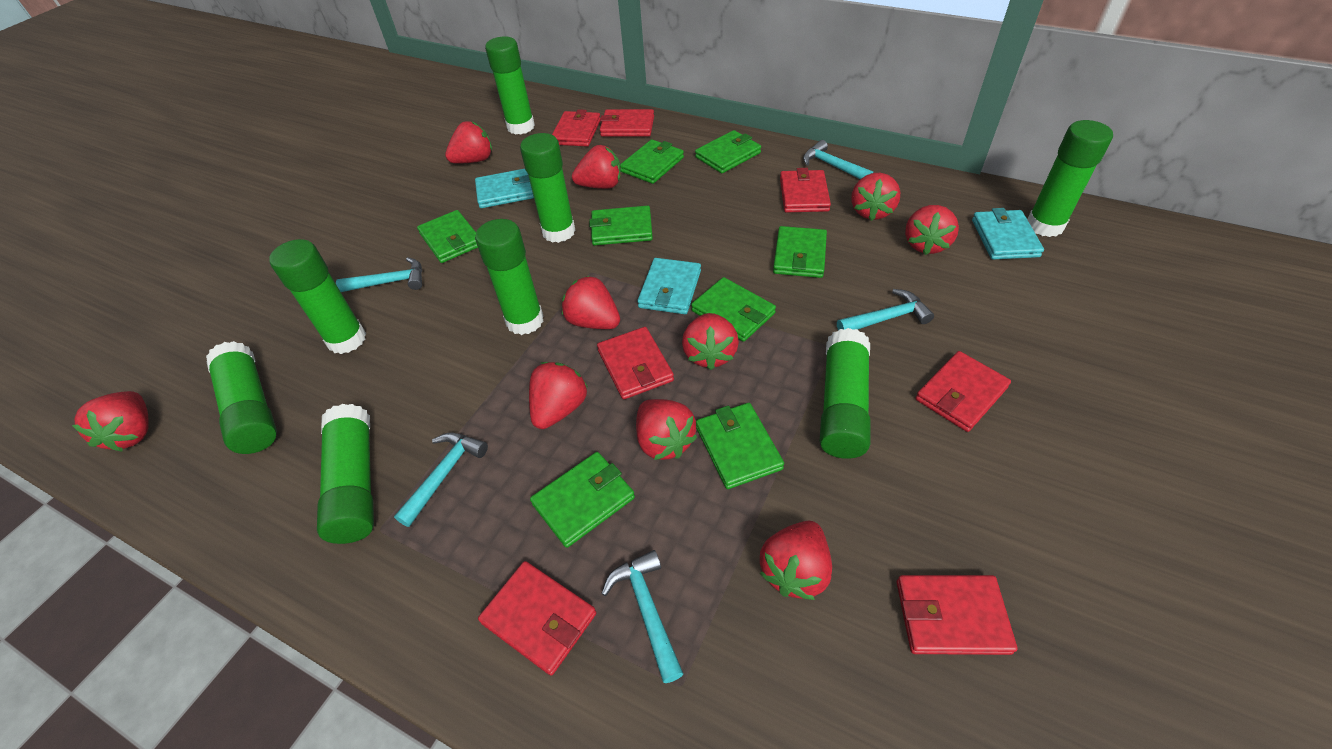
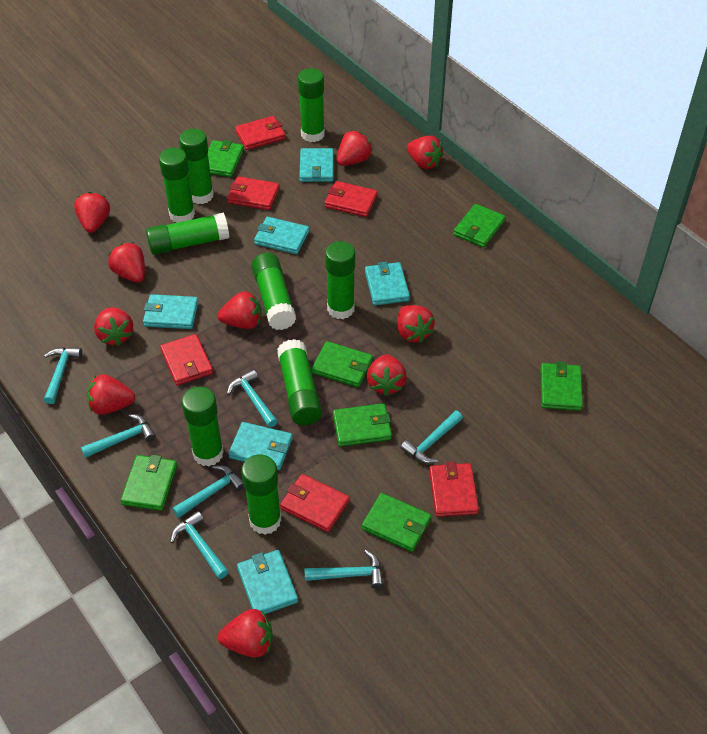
green glue stick: 8 -> 9
green wallet: 8 -> 7
red wallet: 7 -> 6
turquoise hammer: 5 -> 7
turquoise wallet: 3 -> 6

